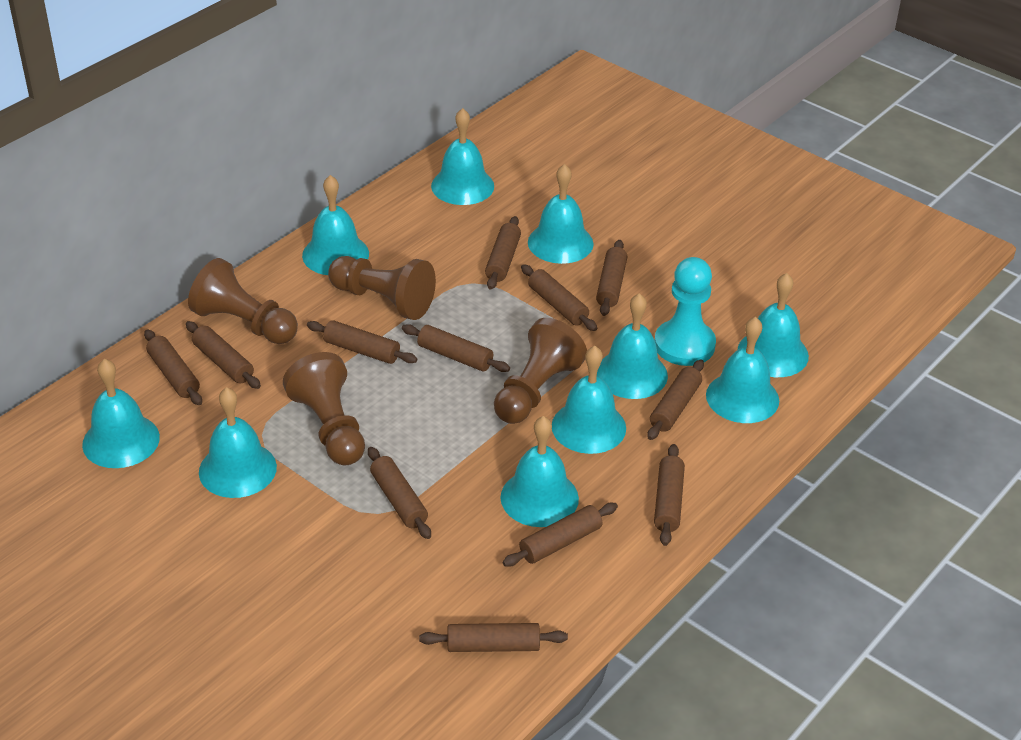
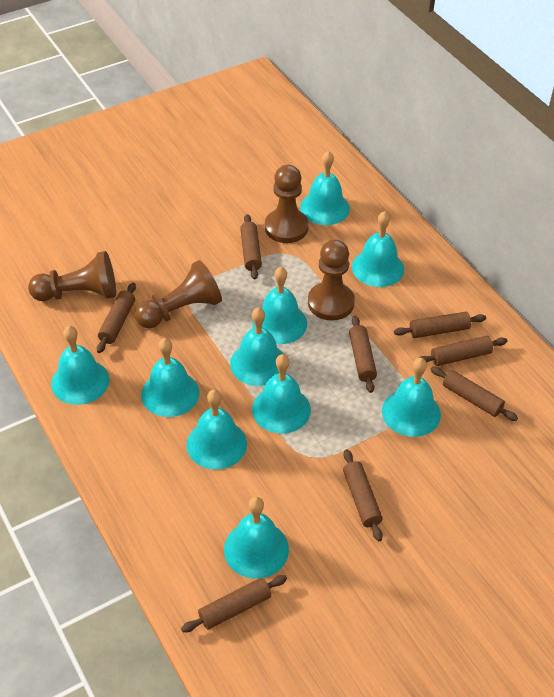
brown rolling pin: 12 -> 8
turquoise pawn: 1 -> 0

